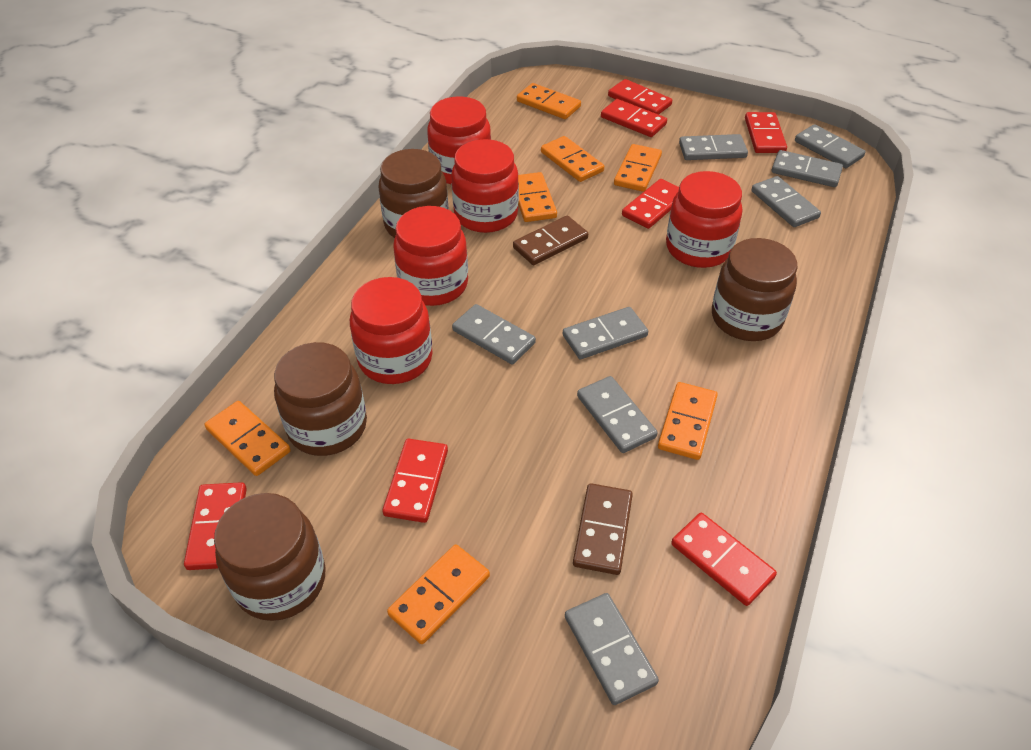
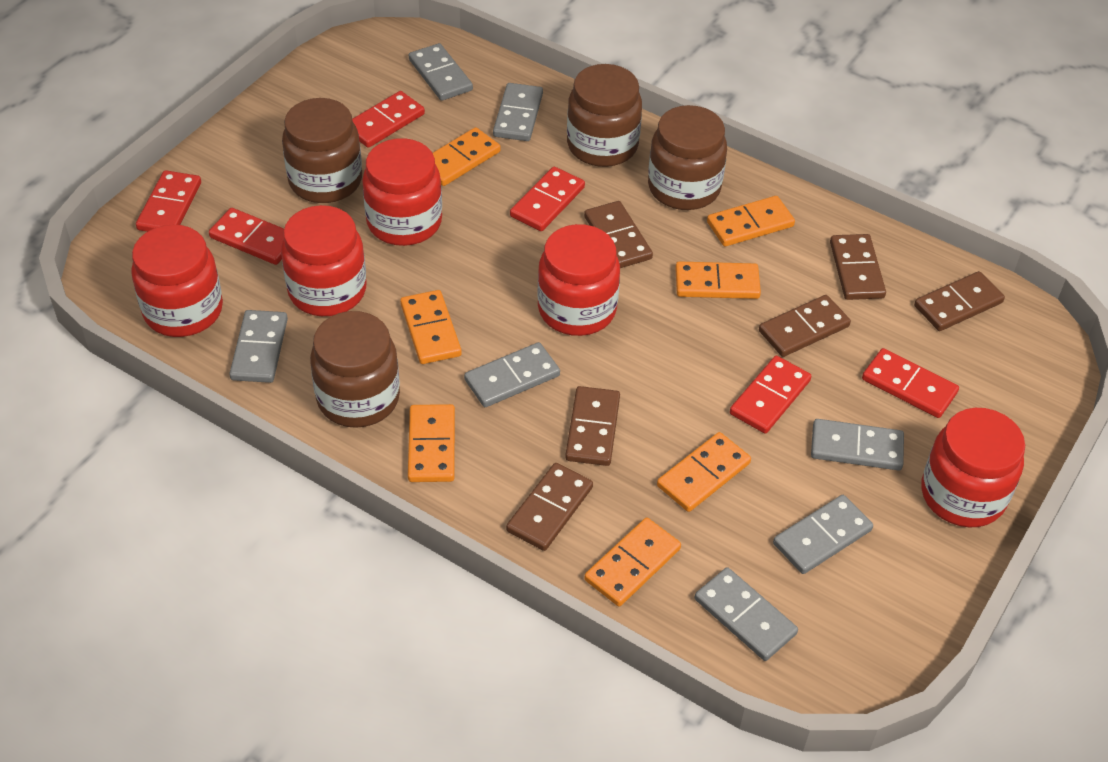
brown domino: 2 -> 6
grey domino: 8 -> 7
red domino: 7 -> 6

